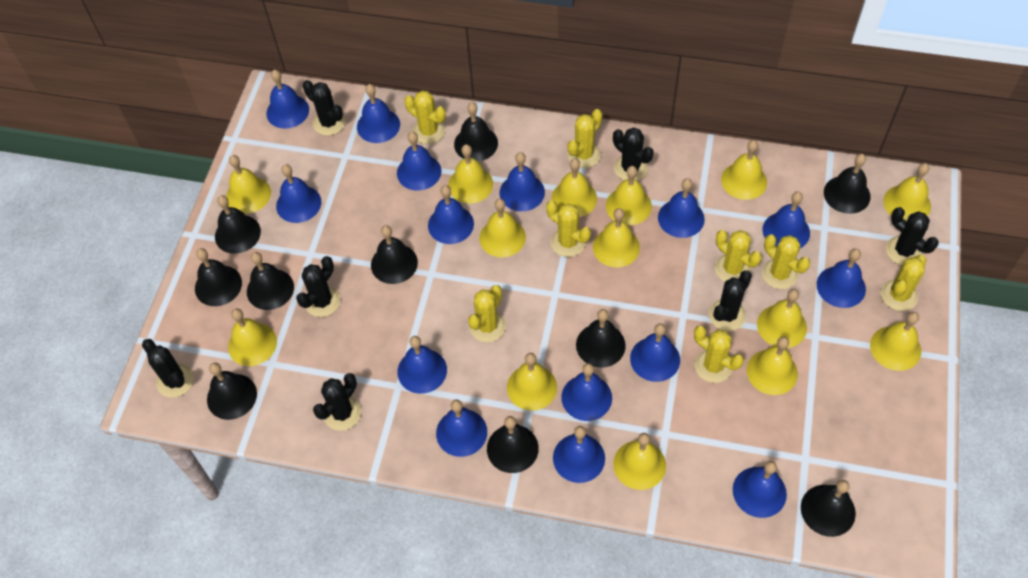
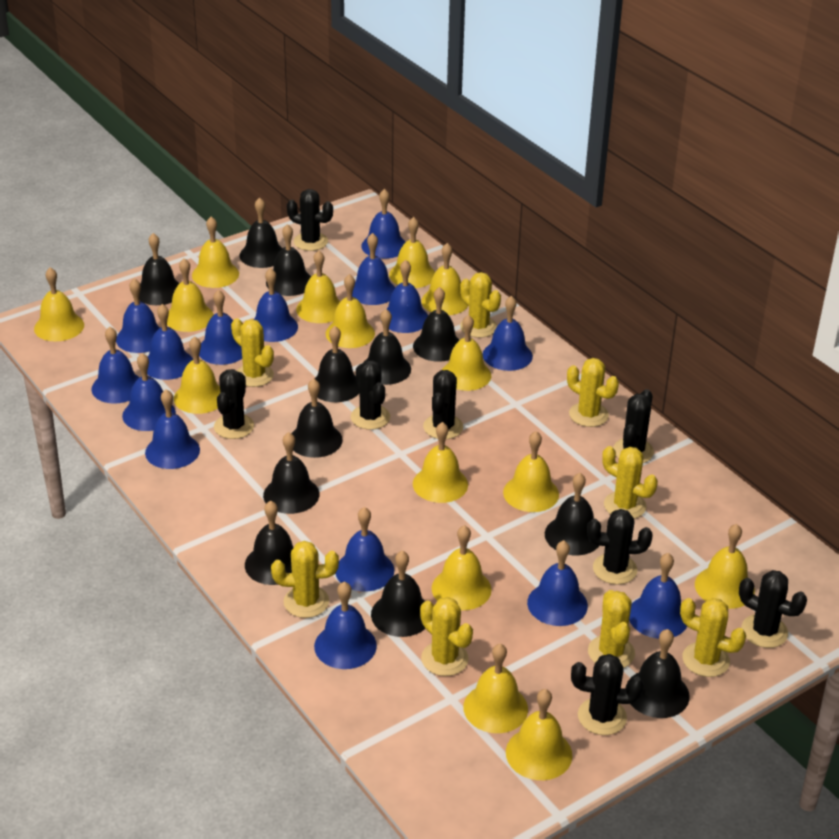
black bell: 10 -> 12
black cactus: 7 -> 8
yellow bell: 14 -> 15

